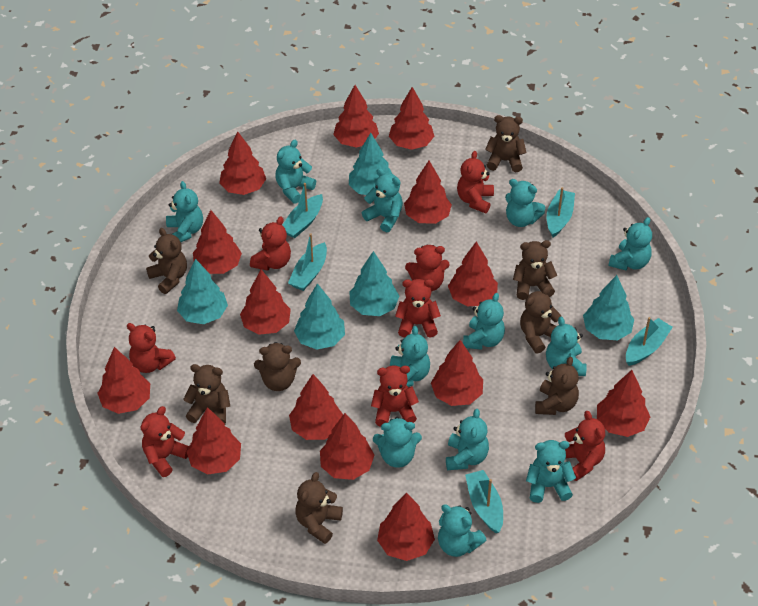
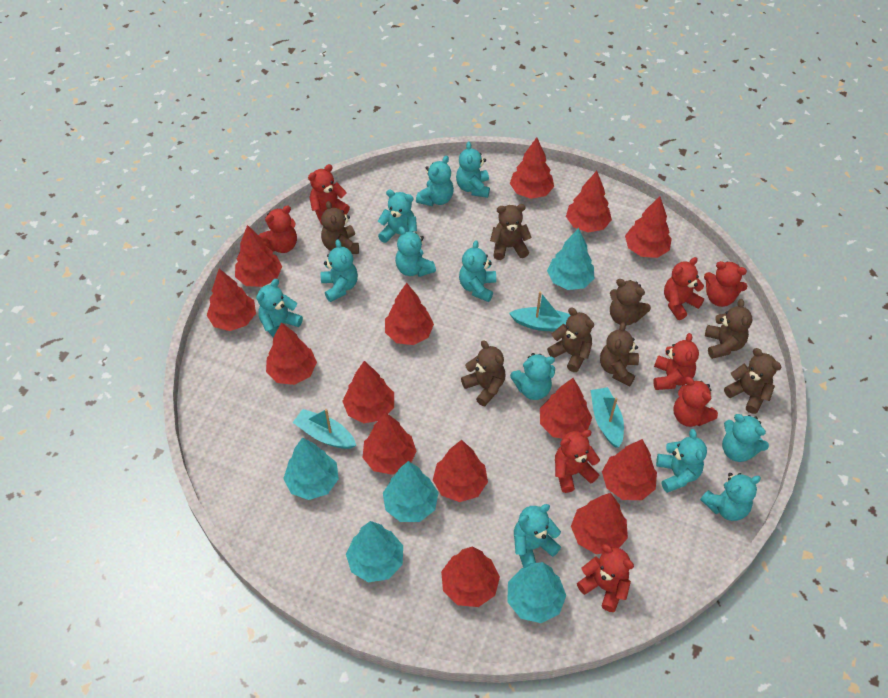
turquoise boat: 5 -> 3

